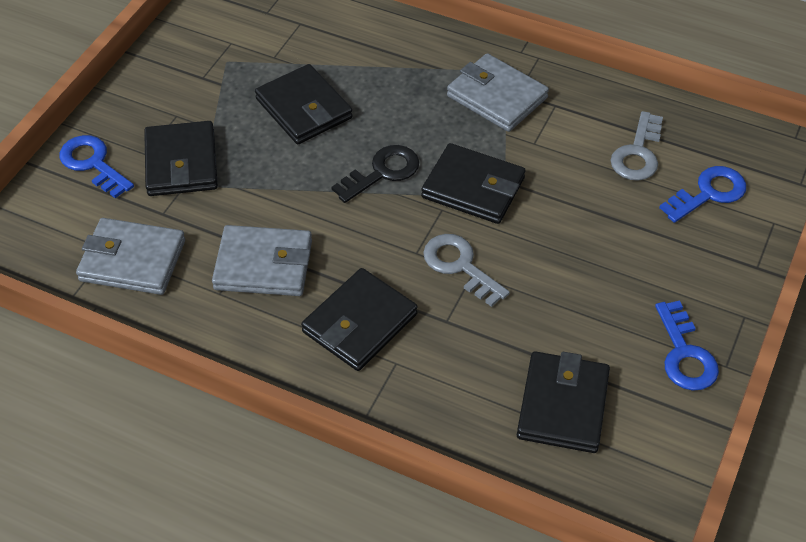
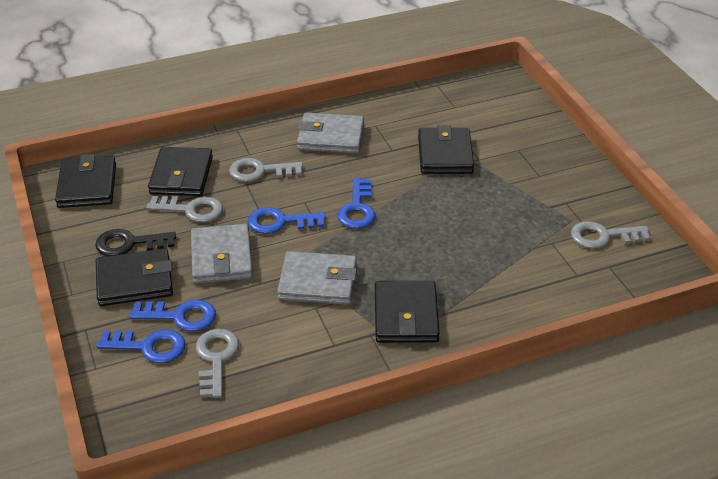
blue key: 3 -> 4
grey key: 2 -> 4

